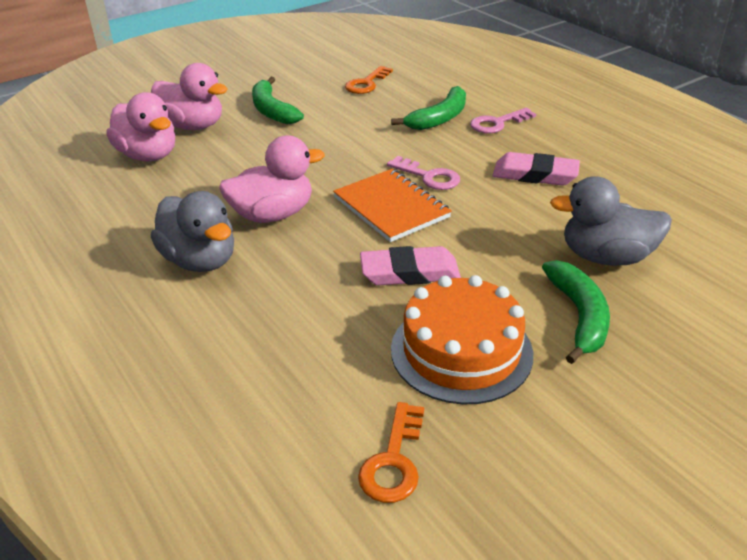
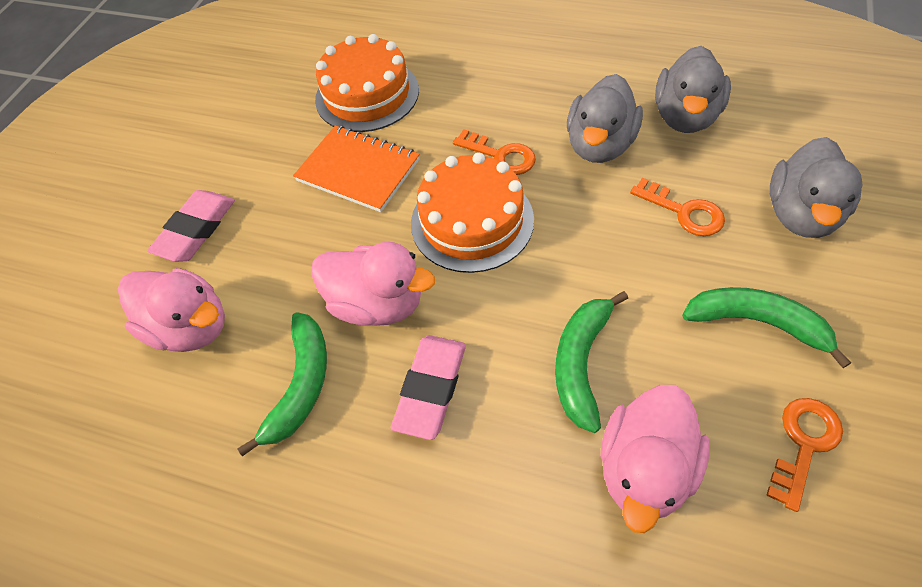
grey duck: 2 -> 3
orange cake: 1 -> 2
orange key: 2 -> 3
pink key: 2 -> 0

